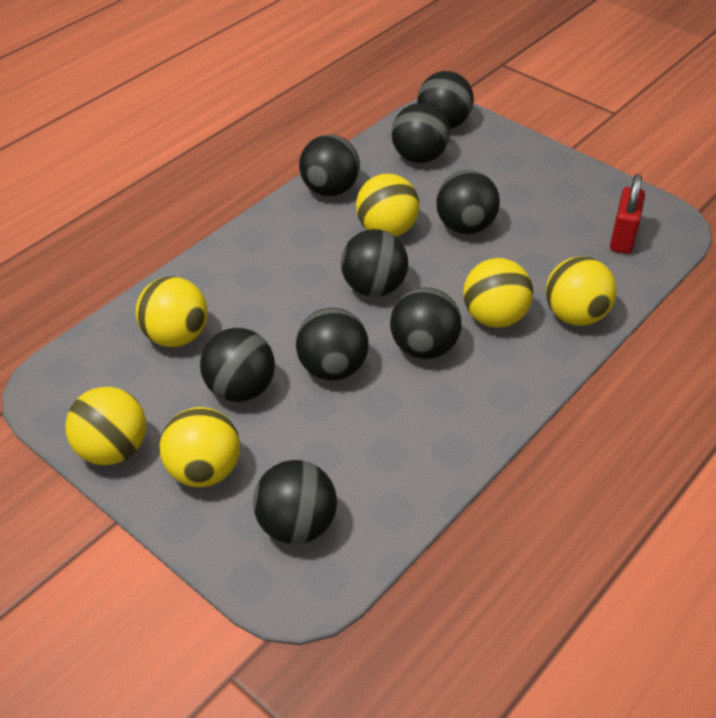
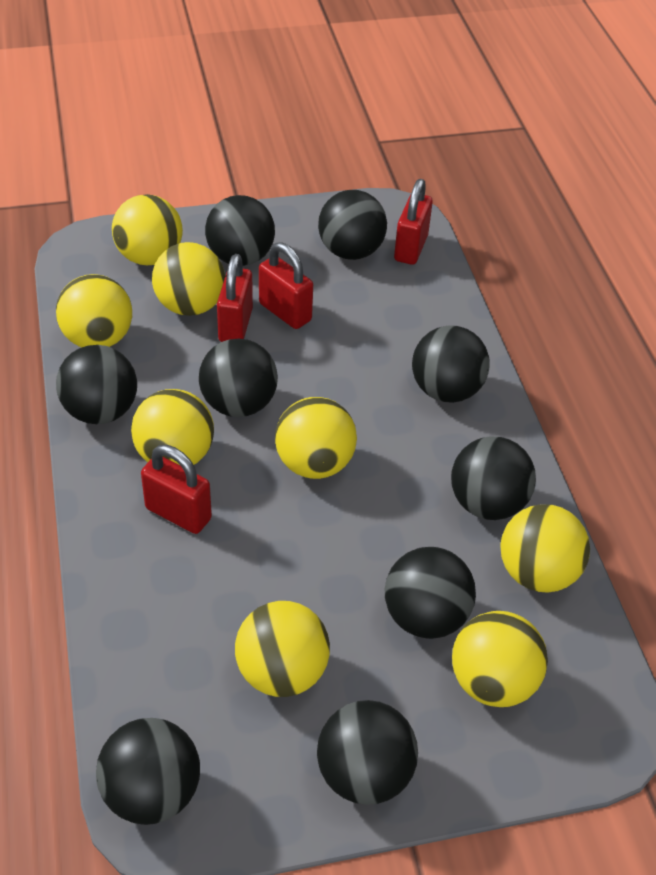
red padlock: 1 -> 4
yellow ball: 6 -> 8

